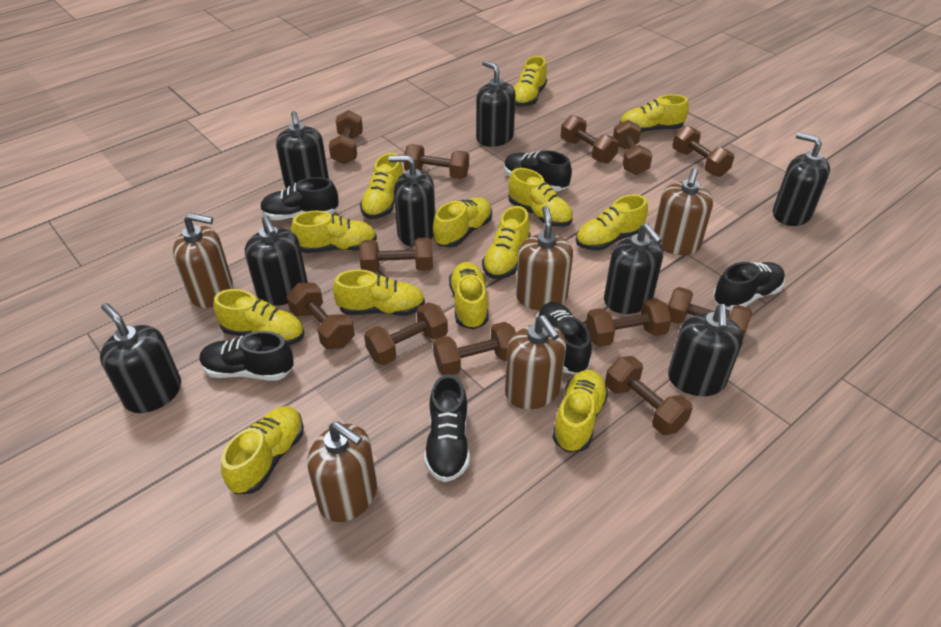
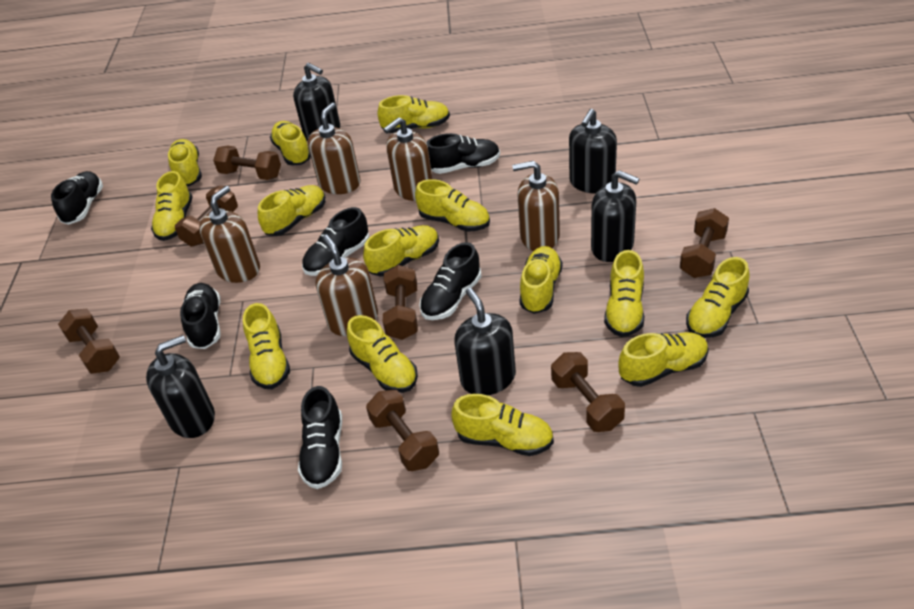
black soap dispenser: 8 -> 5
brown dumbbell: 12 -> 7
yellow shoe: 13 -> 14

